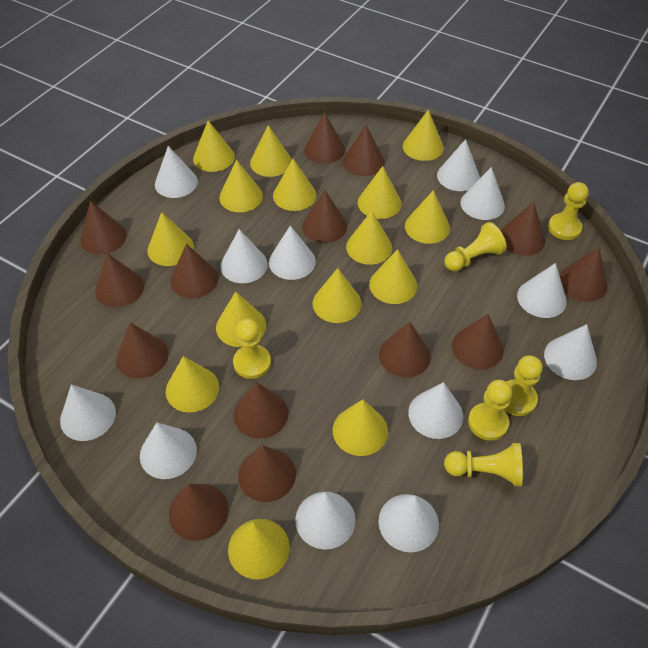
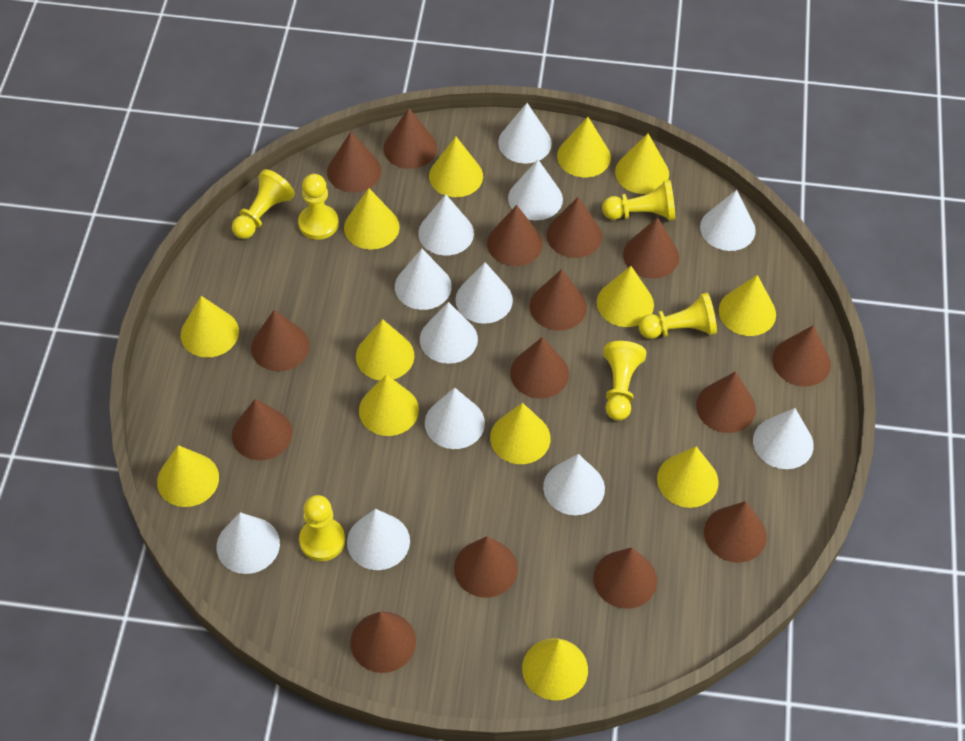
brown cone: 14 -> 15
yellow cone: 15 -> 13

